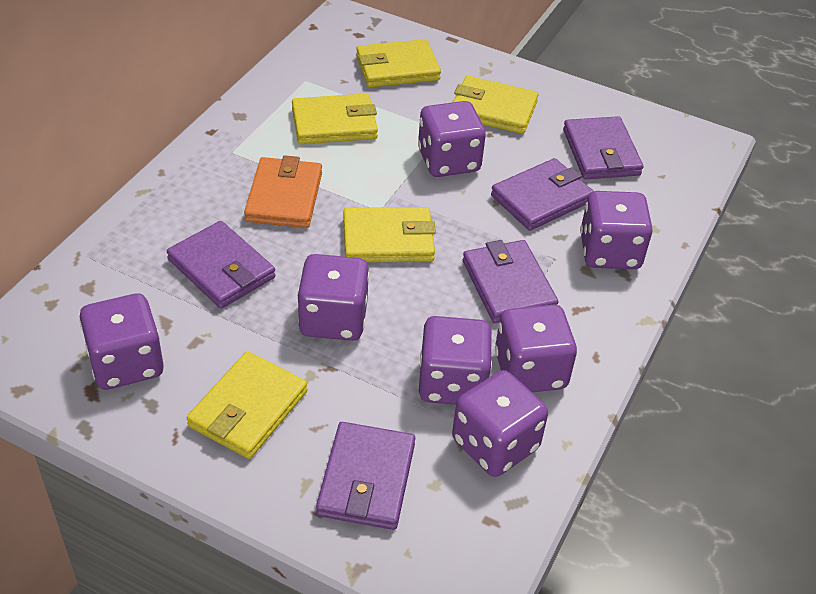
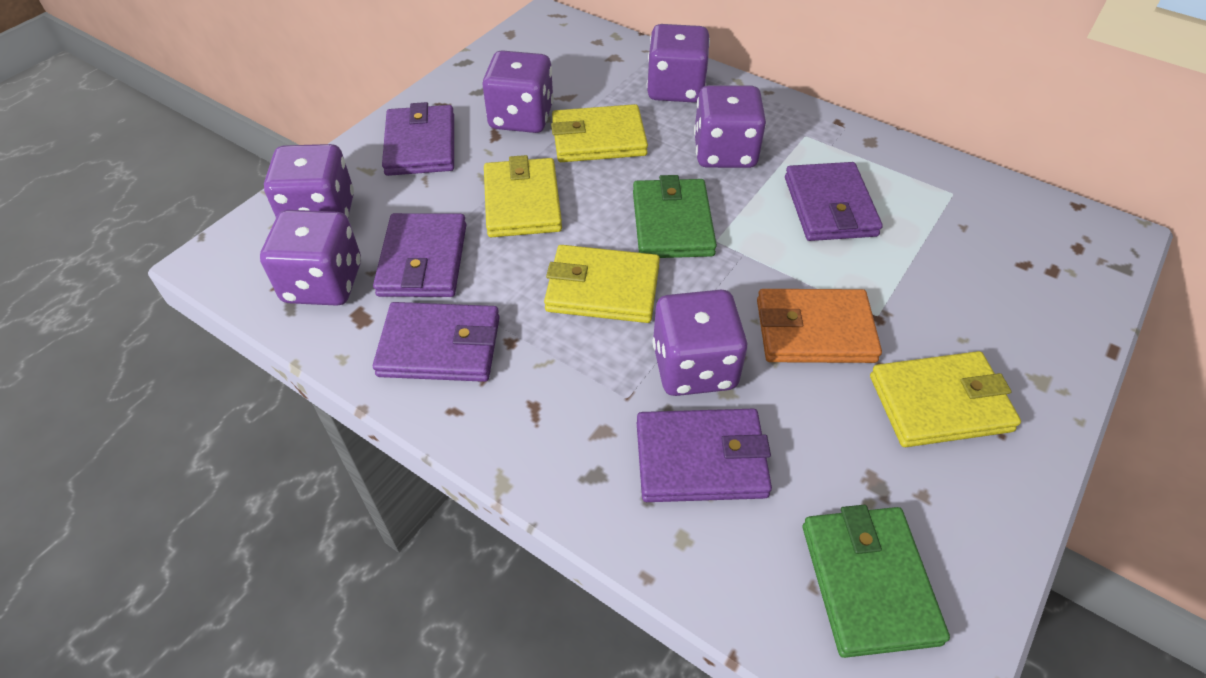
green wallet: 0 -> 2
purple dice: 7 -> 6
yellow wallet: 5 -> 4

